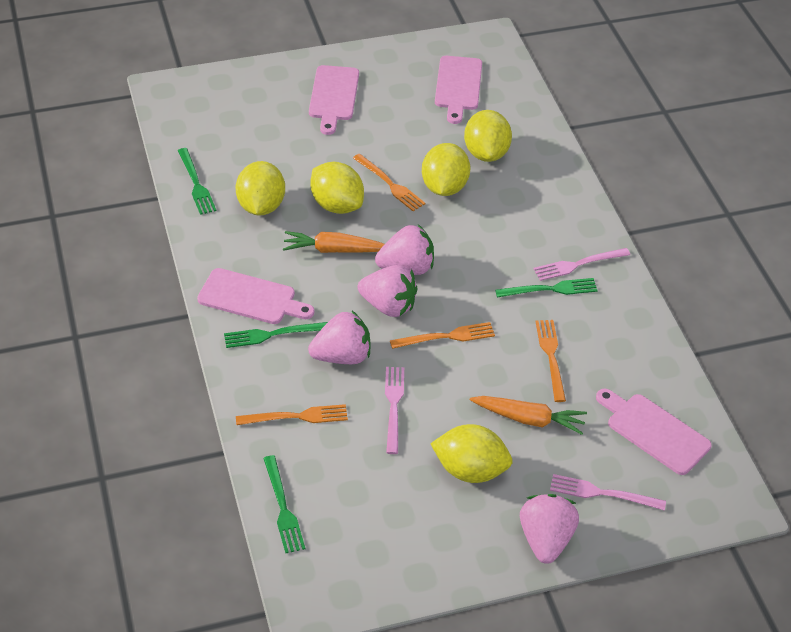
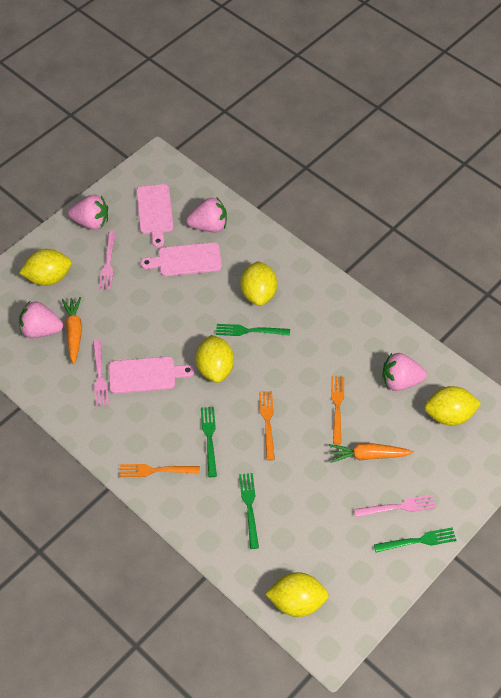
orange fork: 4 -> 3
pink cutting board: 4 -> 3

